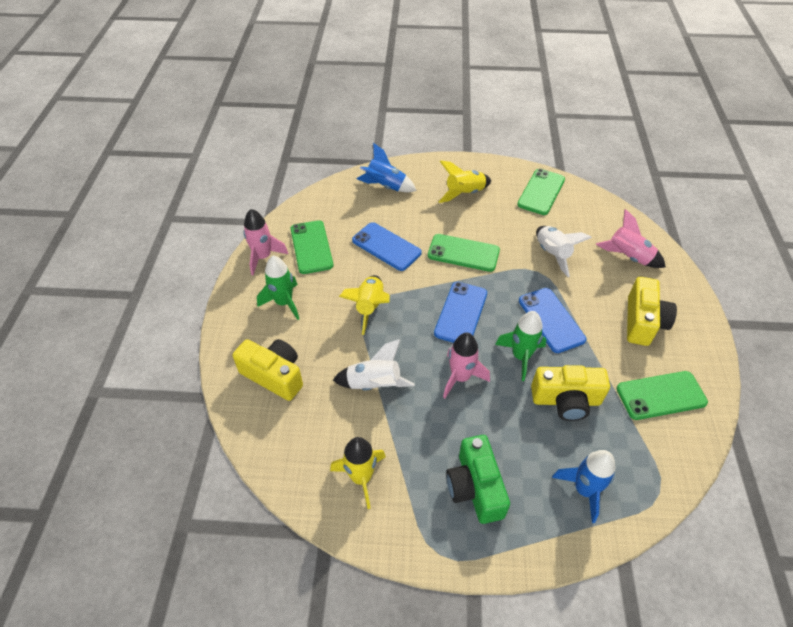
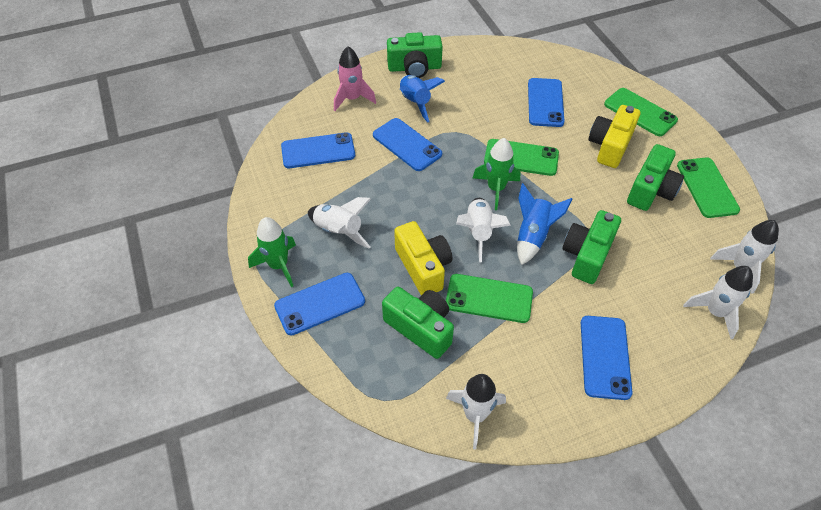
blue phone: 3 -> 5
green camera: 1 -> 4
pink rocket: 3 -> 1
white rocket: 2 -> 5
yellow camera: 3 -> 2
yellow rocket: 3 -> 0

